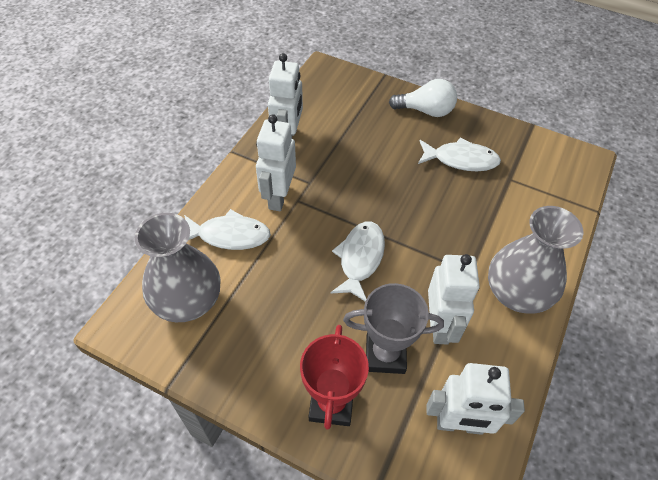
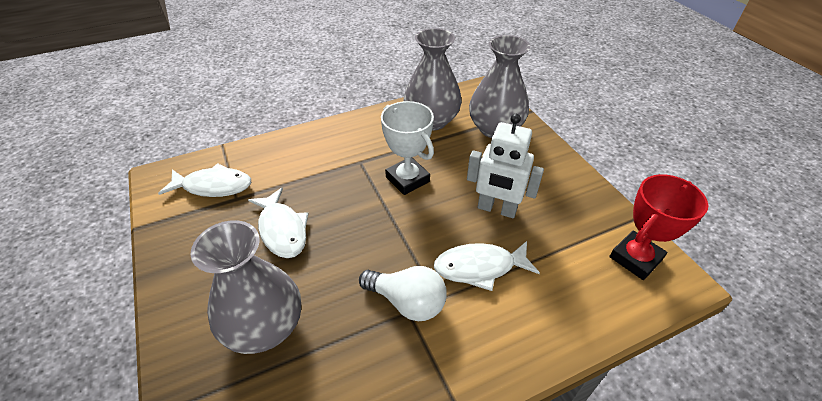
grey trophy: 1 -> 0
grey vase: 2 -> 3
white robot: 4 -> 1
white trophy: 0 -> 1

